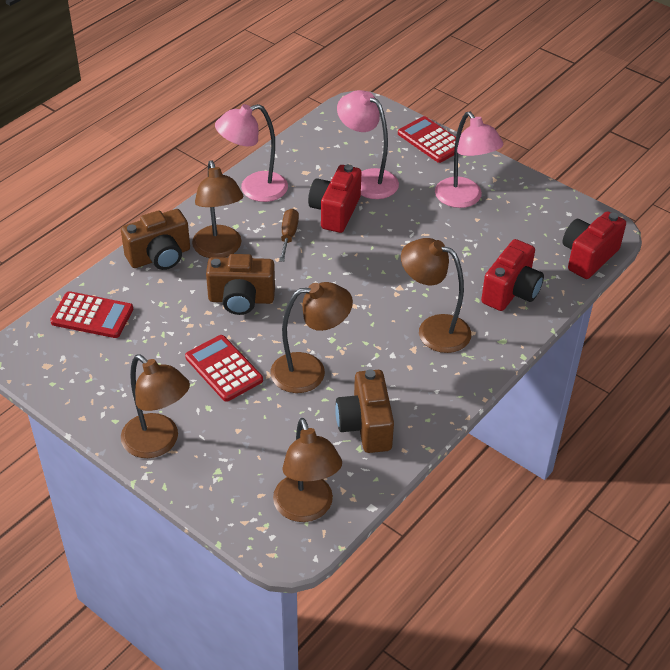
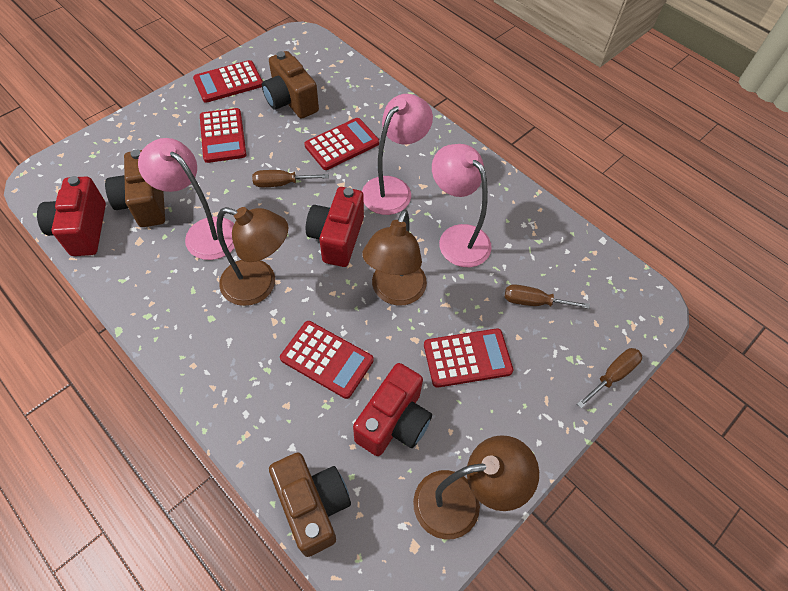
brown lamp: 5 -> 3
brown screwdriver: 1 -> 3
red calculator: 3 -> 5

